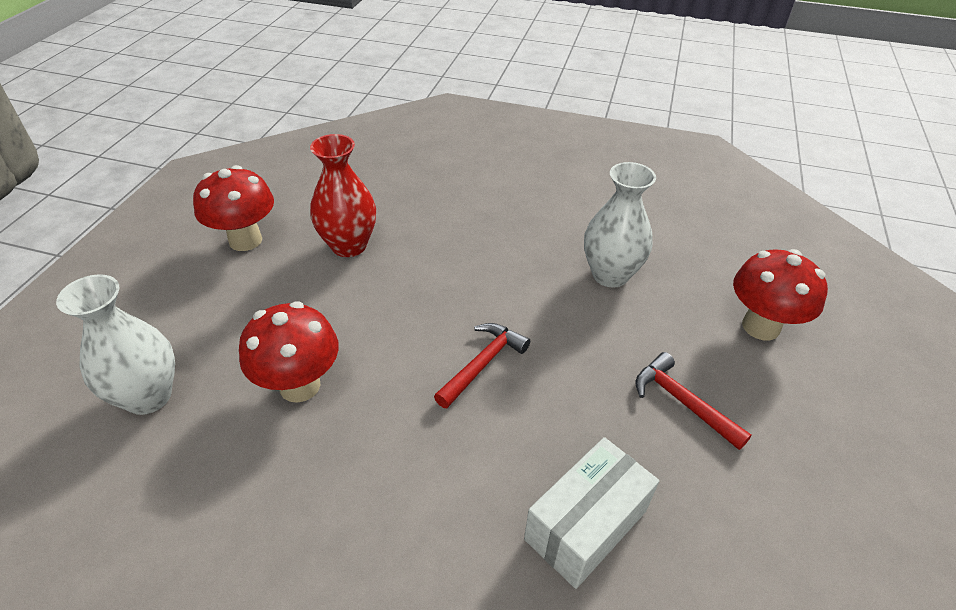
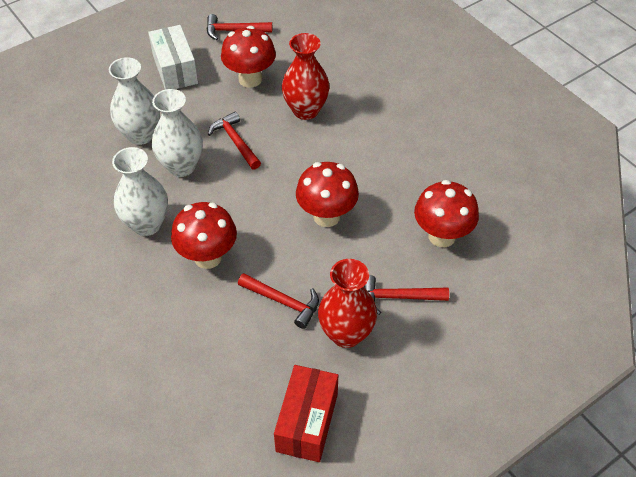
red box: 0 -> 1
red hammer: 2 -> 4
red mushroom: 3 -> 4
red vase: 1 -> 2
white vase: 2 -> 3

